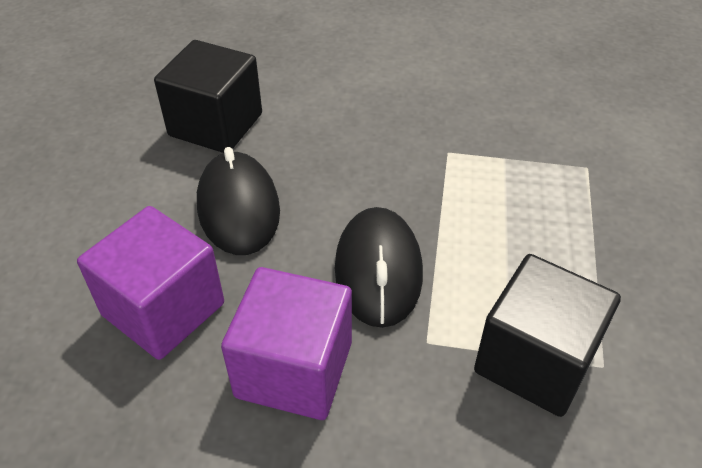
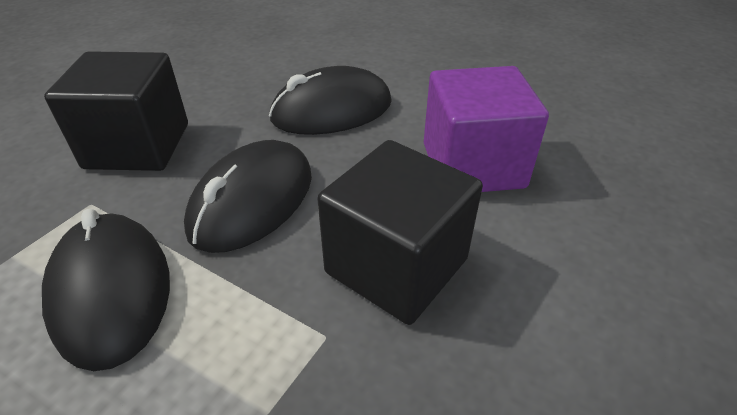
black mouse: 2 -> 3
purple cube: 2 -> 1

